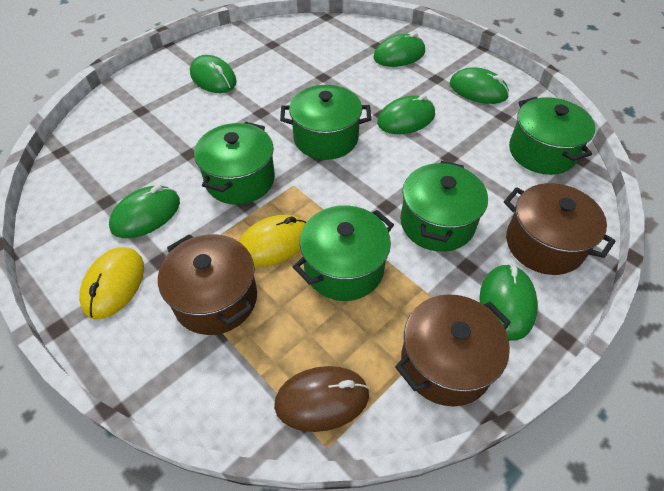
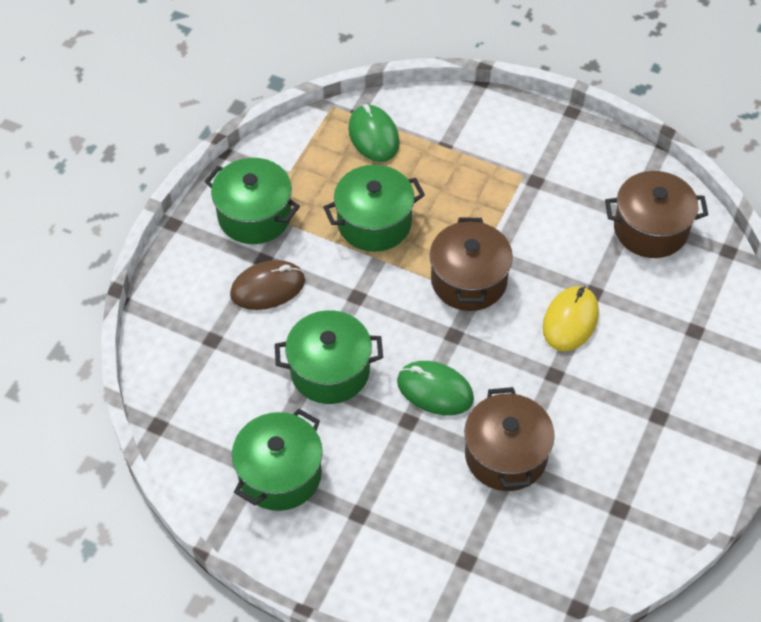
green mouse: 6 -> 2
green pot: 5 -> 4
yellow mouse: 2 -> 1

